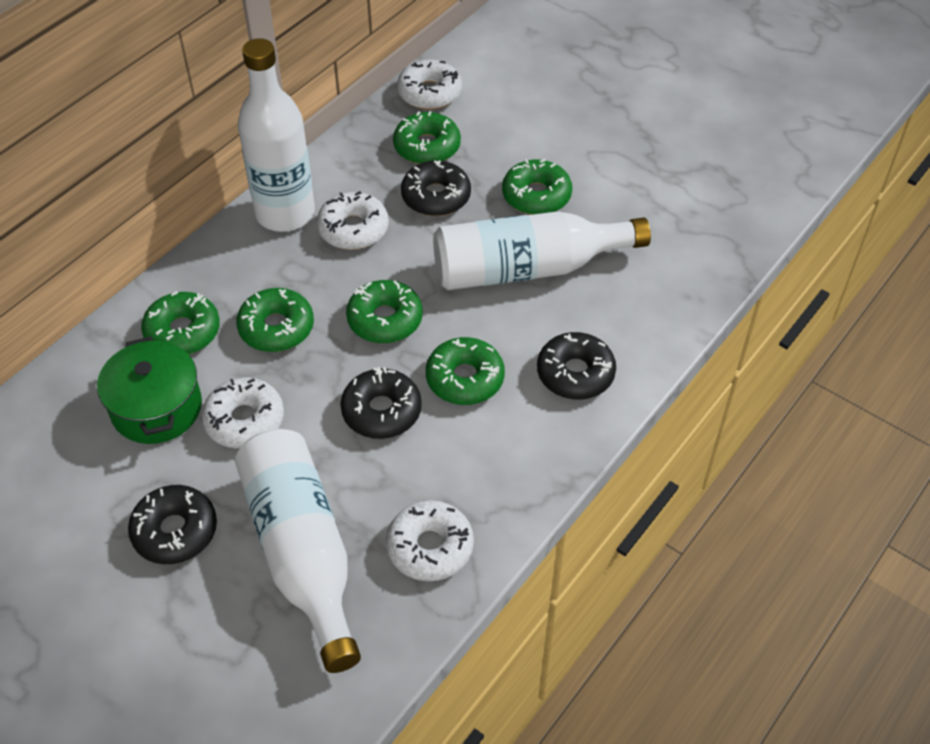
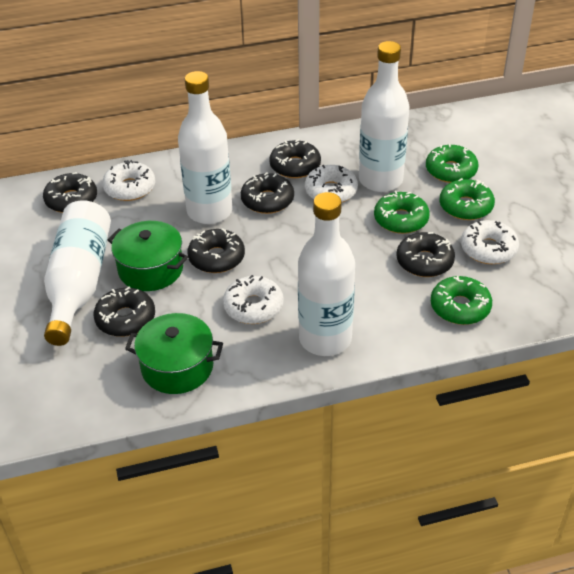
black donut: 4 -> 6
green donut: 6 -> 4
green pot: 1 -> 2
white bottle: 3 -> 4

